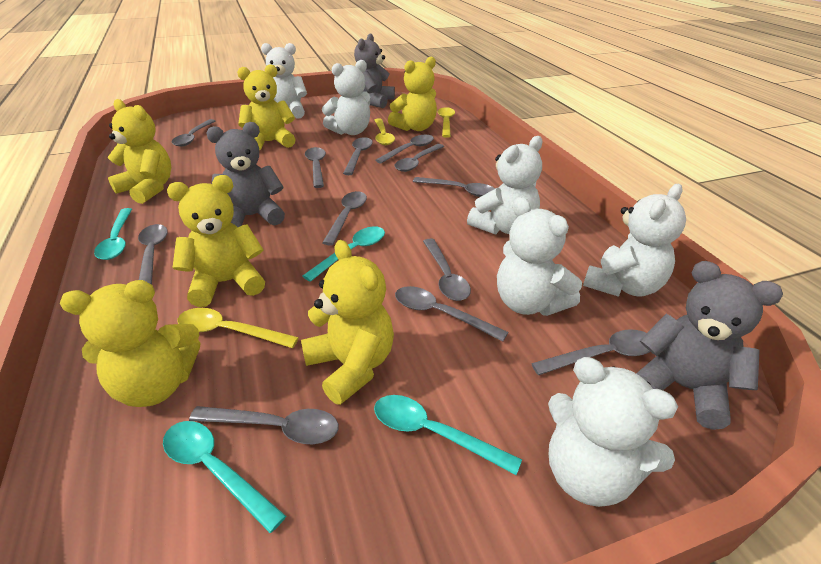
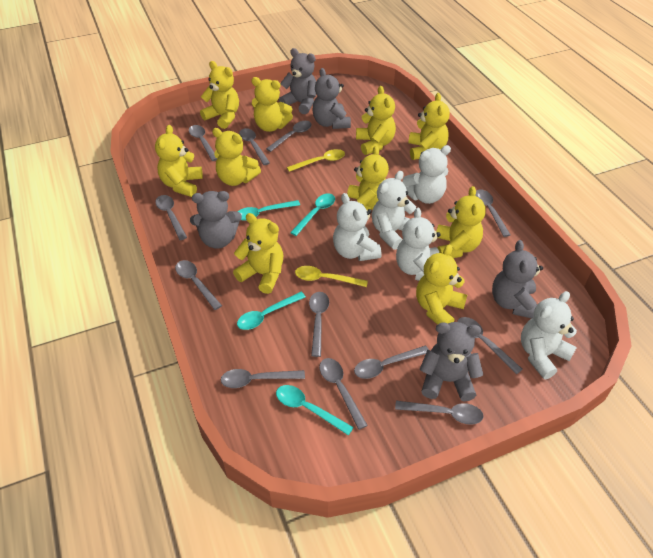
grey teddy bear: 3 -> 5
white teddy bear: 6 -> 5
yellow spoon: 3 -> 2
yellow teddy bear: 6 -> 10

